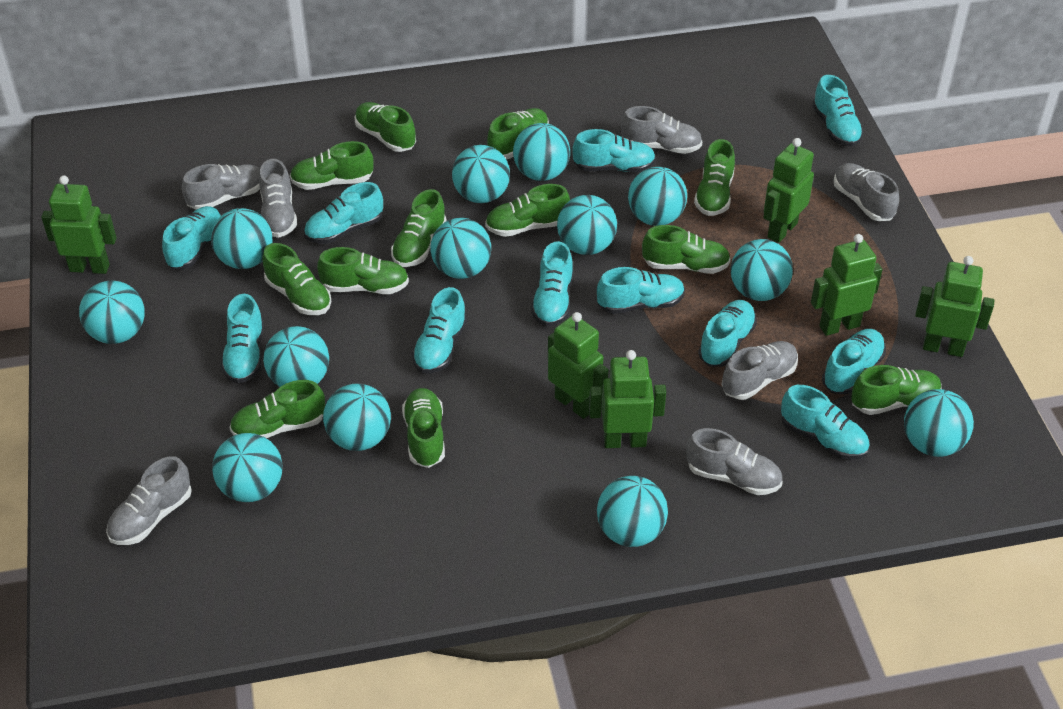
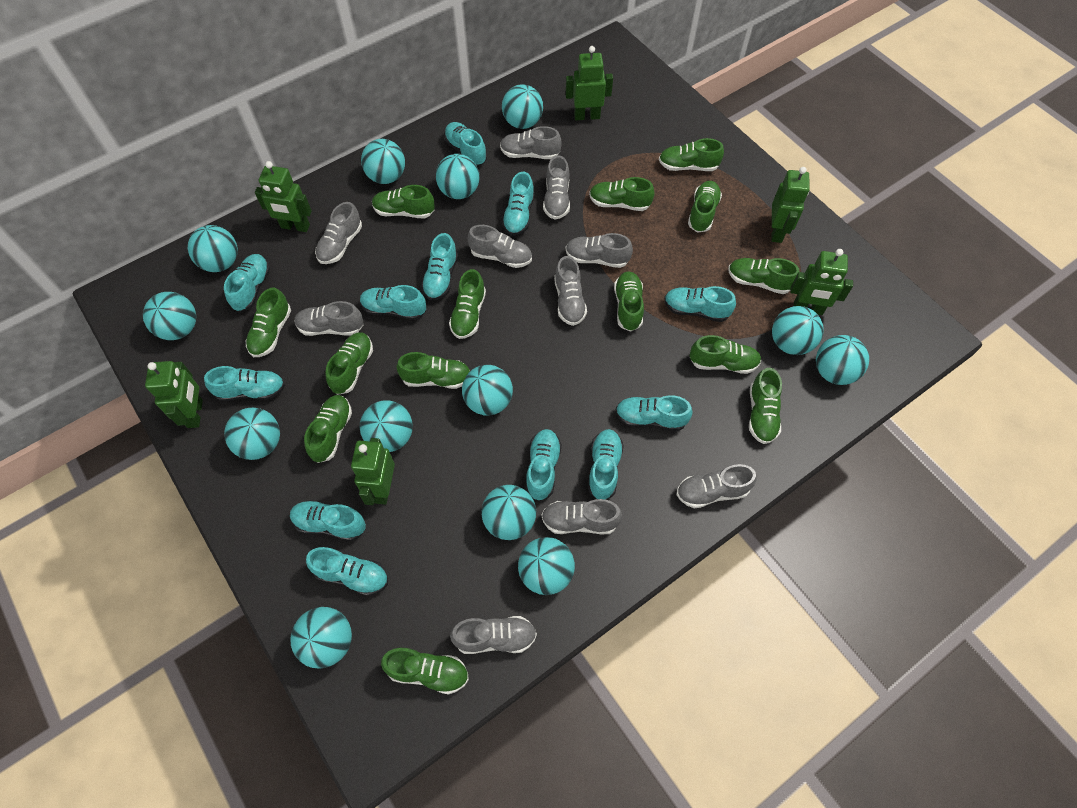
green shoe: 12 -> 14
grey shoe: 7 -> 10
turquoise shoe: 11 -> 12

